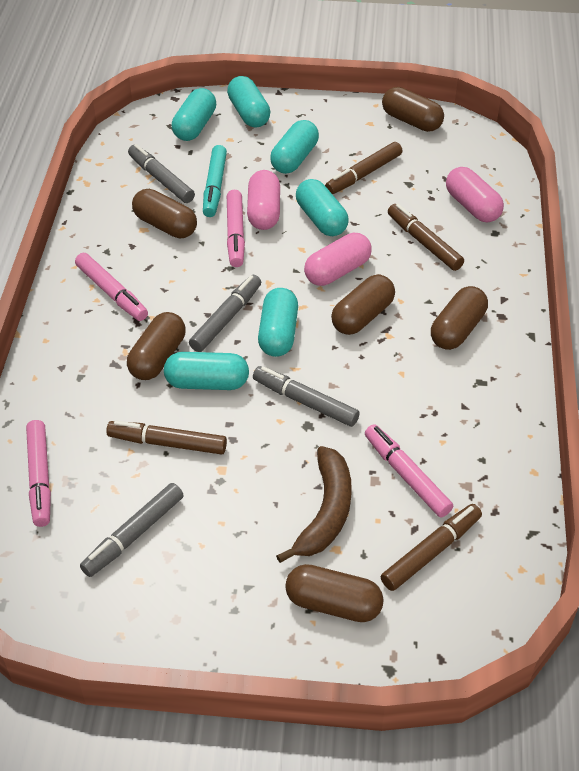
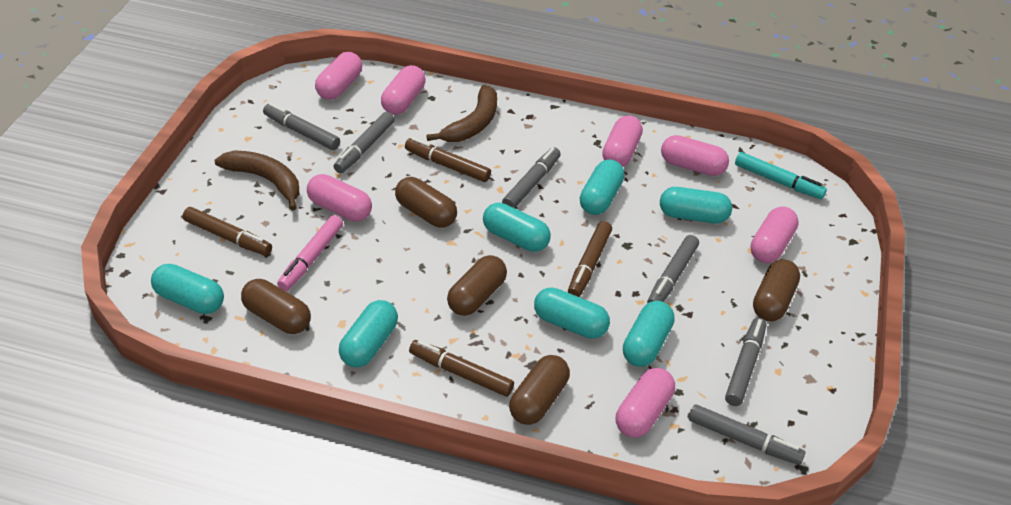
brown banana: 1 -> 2
brown capsule: 6 -> 5
grey marker: 4 -> 6
pink capsule: 3 -> 7
pink marker: 4 -> 1
turquoise capsule: 6 -> 7

